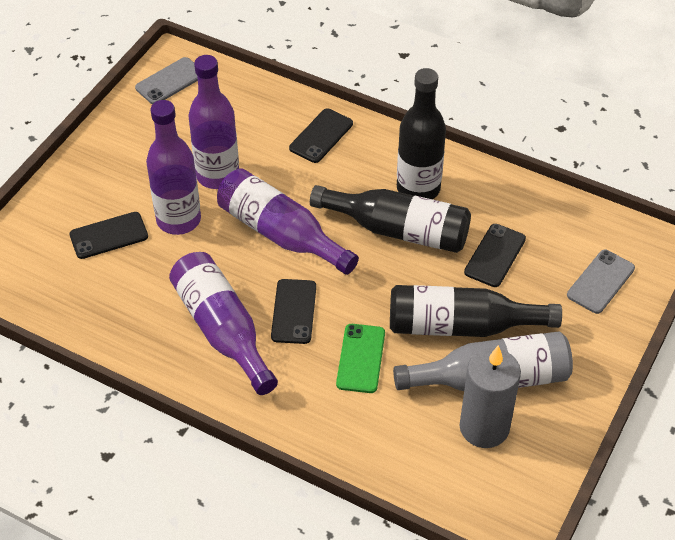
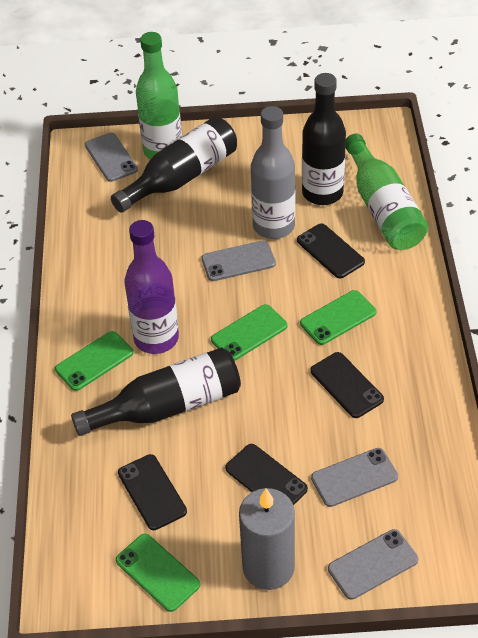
green bottle: 0 -> 2
green phone: 1 -> 4
grey phone: 2 -> 4
purple bottle: 4 -> 1

